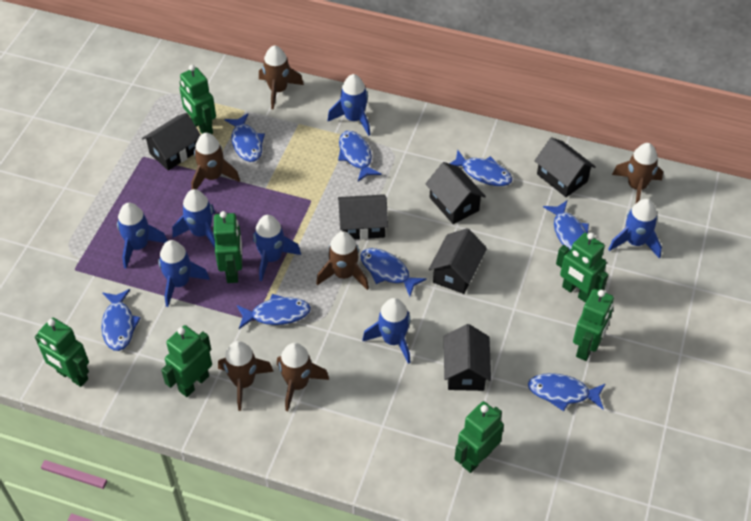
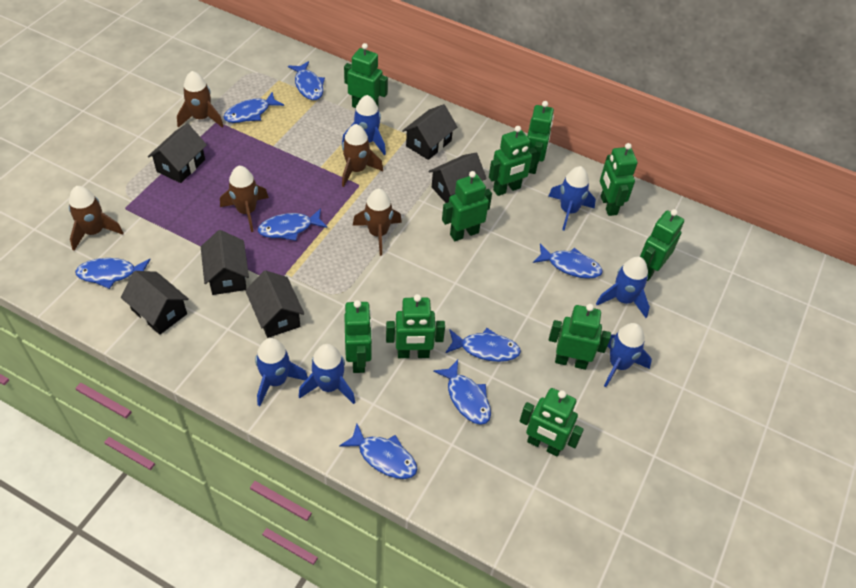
blue rocket: 7 -> 6
brown rocket: 6 -> 5
green robot: 7 -> 10

